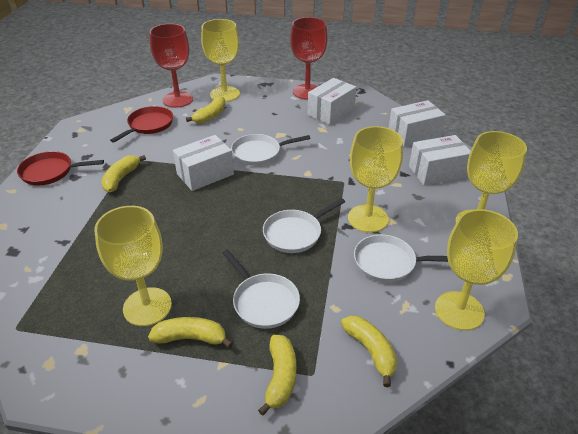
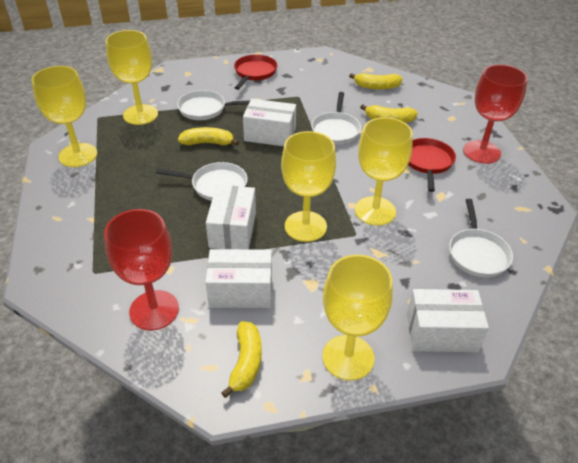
yellow banana: 5 -> 4

